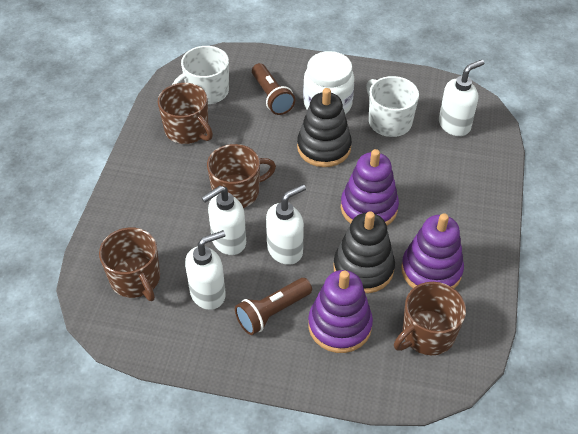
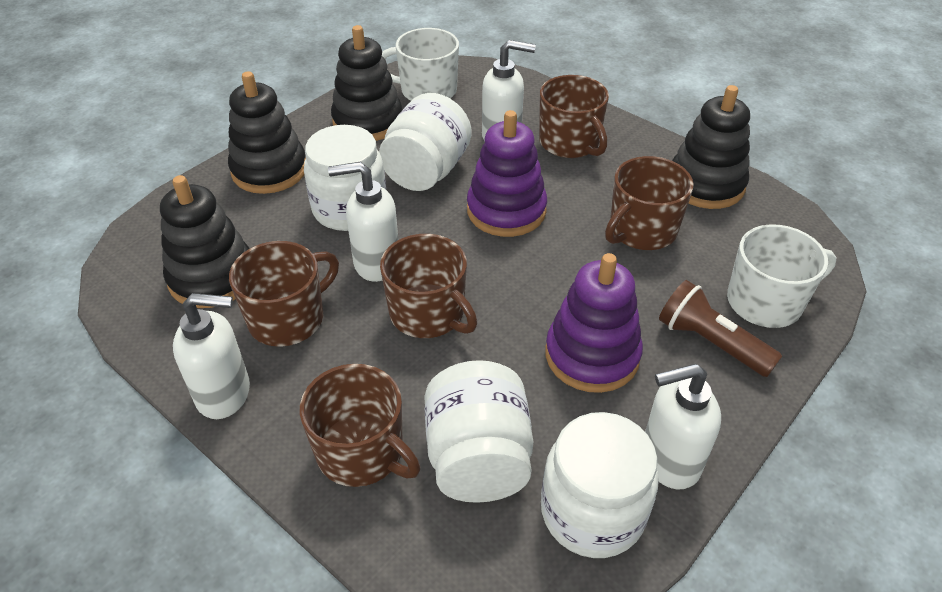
black stacking toy: 2 -> 4
brown flashlight: 2 -> 1
brown mug: 4 -> 5
purple stacking toy: 3 -> 2
white jar: 1 -> 4

